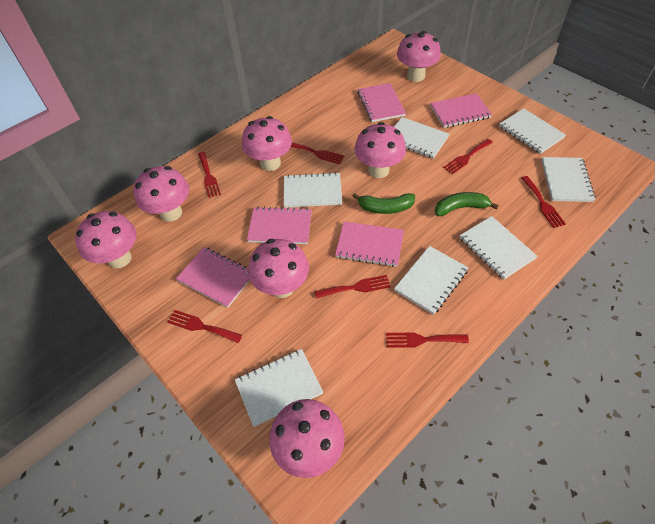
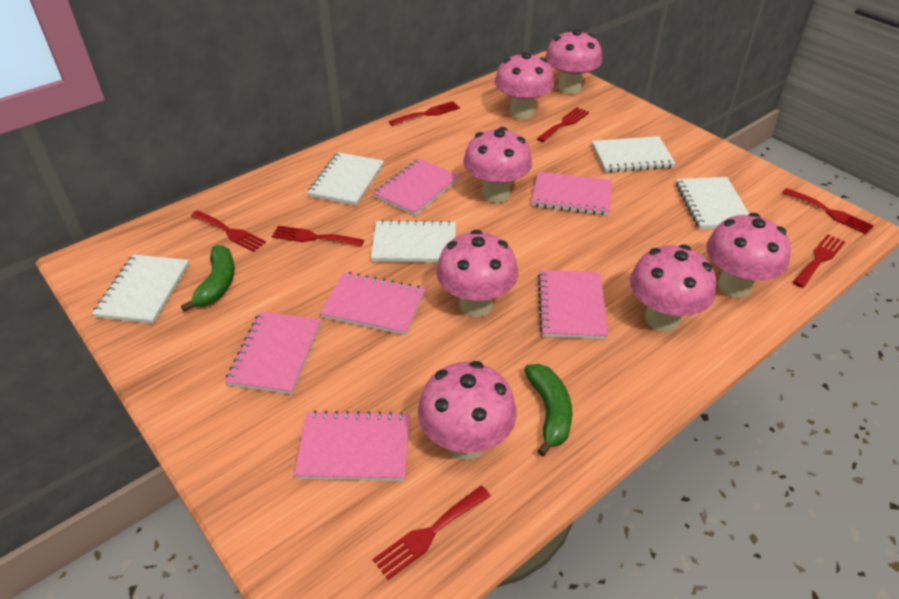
pink notebook: 5 -> 6
white notebook: 7 -> 5

